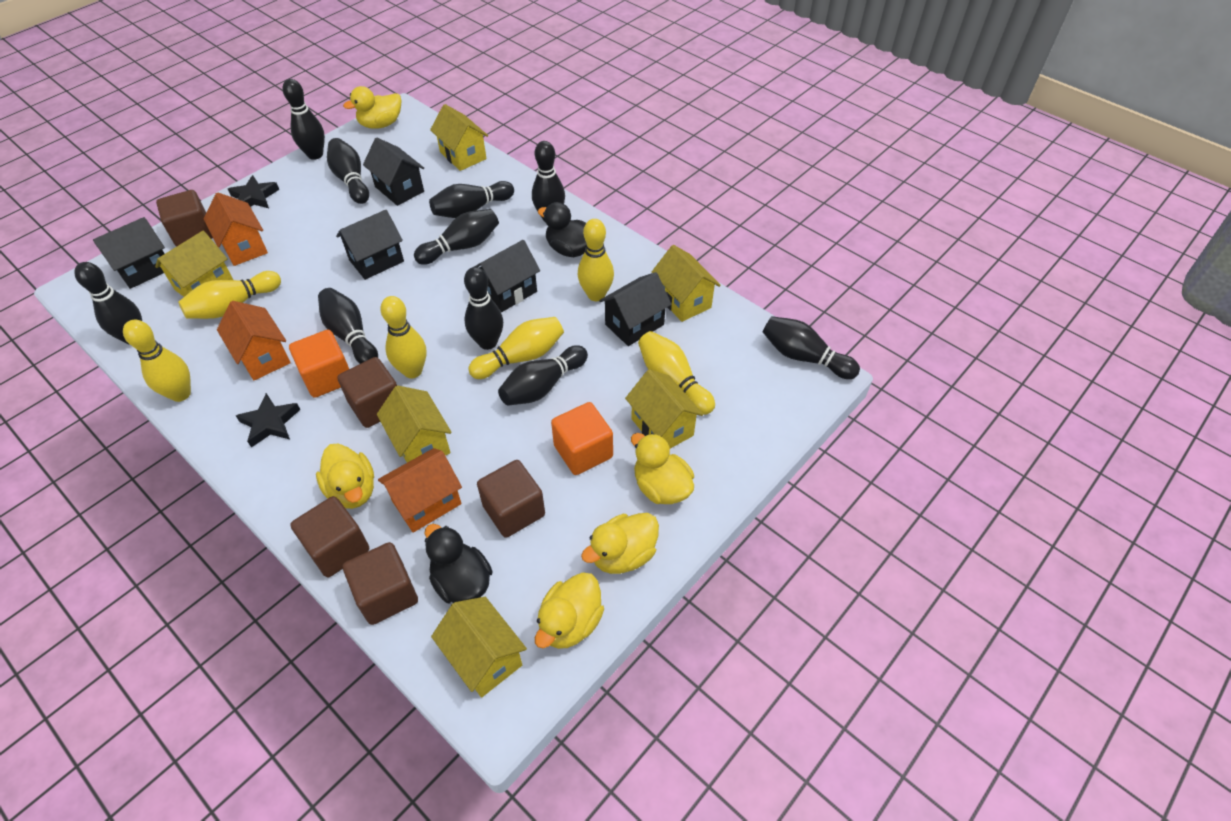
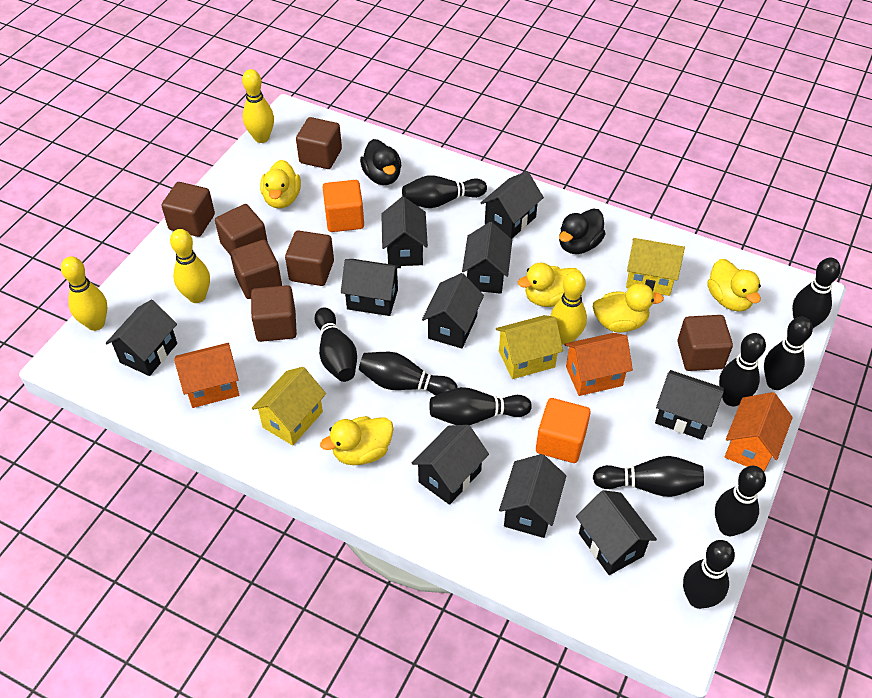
black house: 5 -> 10
black star: 2 -> 0
brown cube: 5 -> 7
yellow bowling pin: 6 -> 4
yellow house: 6 -> 3

